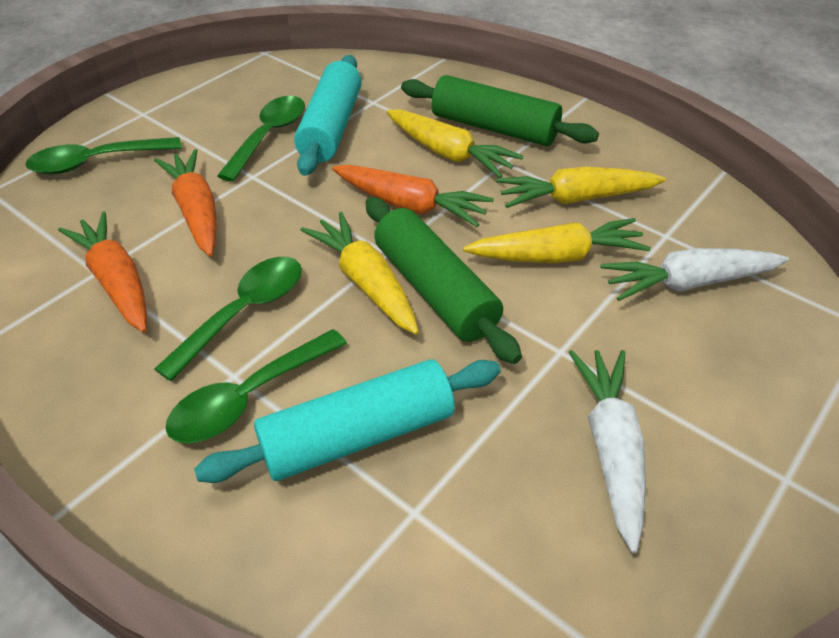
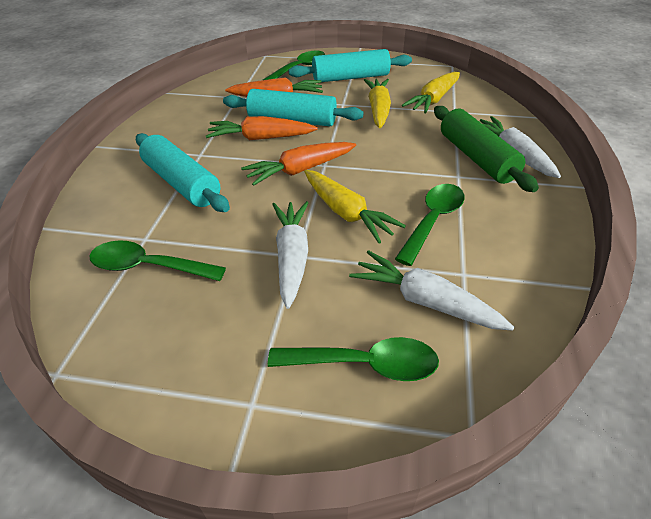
green rolling pin: 2 -> 1
turquoise rolling pin: 2 -> 3
white carrot: 2 -> 3
yellow carrot: 4 -> 3

